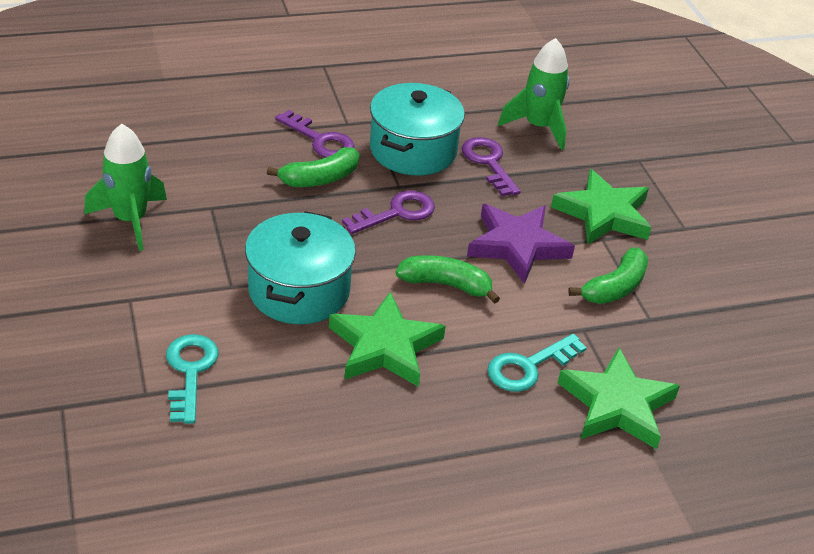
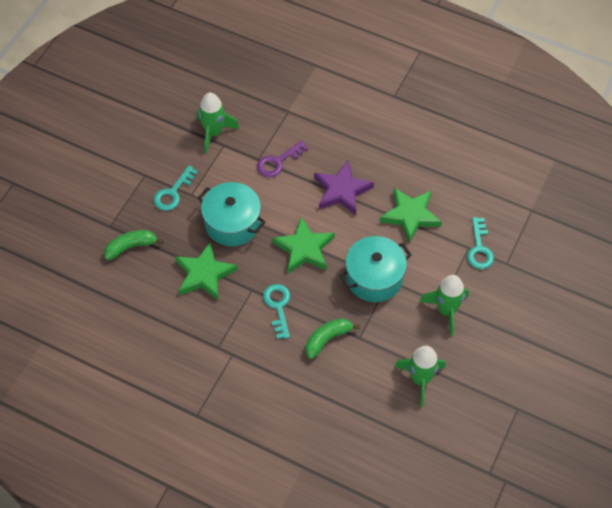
green banana: 3 -> 2
green rocket: 2 -> 3
purple key: 3 -> 1
turquoise key: 2 -> 3

